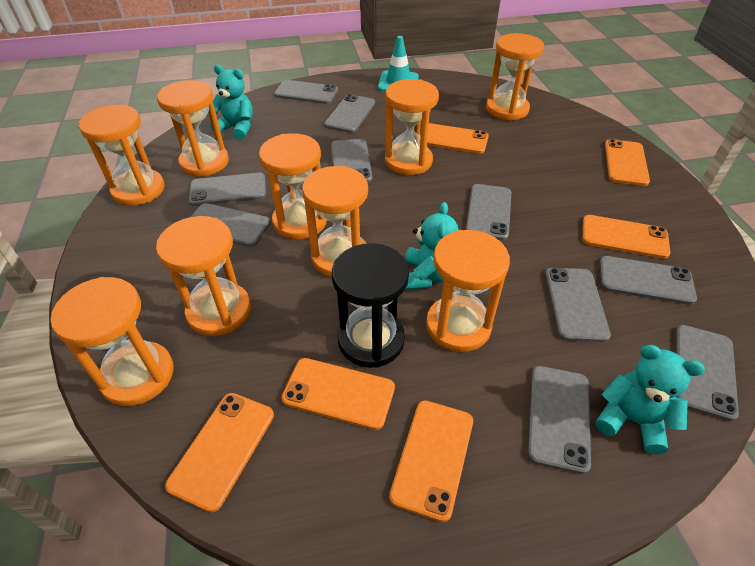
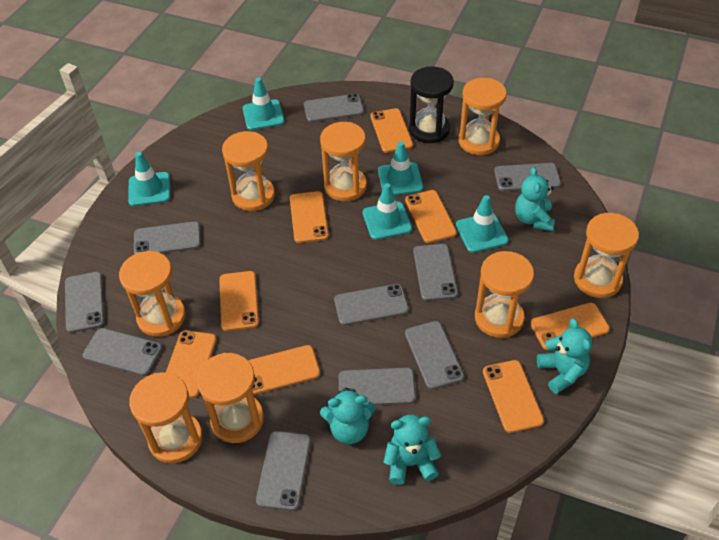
orange hourglass: 9 -> 8
orange phone: 6 -> 8
turquoise teddy bear: 3 -> 4
turquoise traffic cone: 1 -> 5

